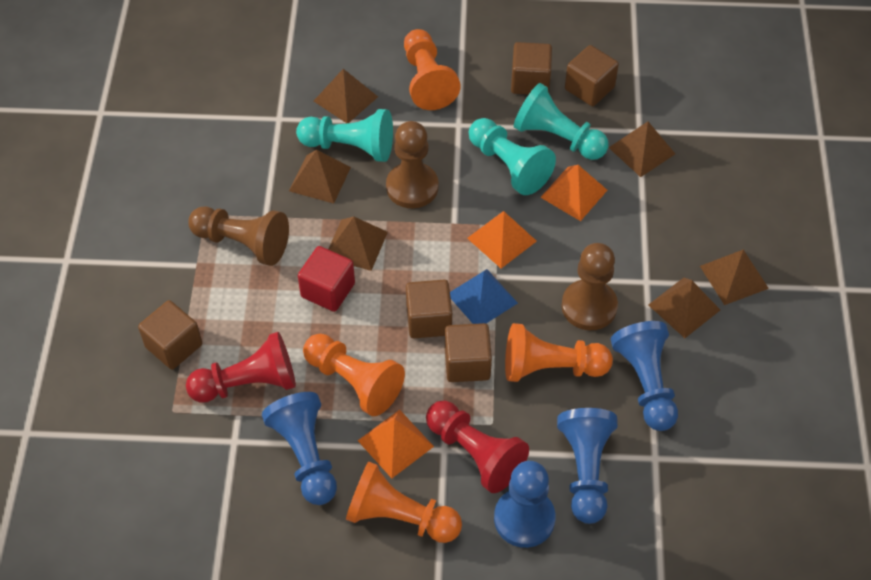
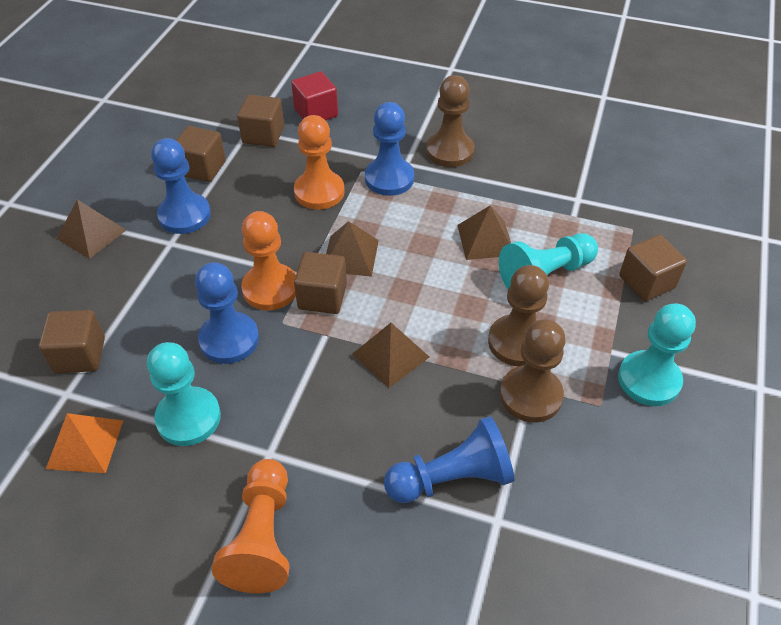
blue pyramid: 1 -> 0
brown pyramid: 6 -> 4
orange pawn: 4 -> 3
orange pyramid: 3 -> 1
red pawn: 2 -> 0

